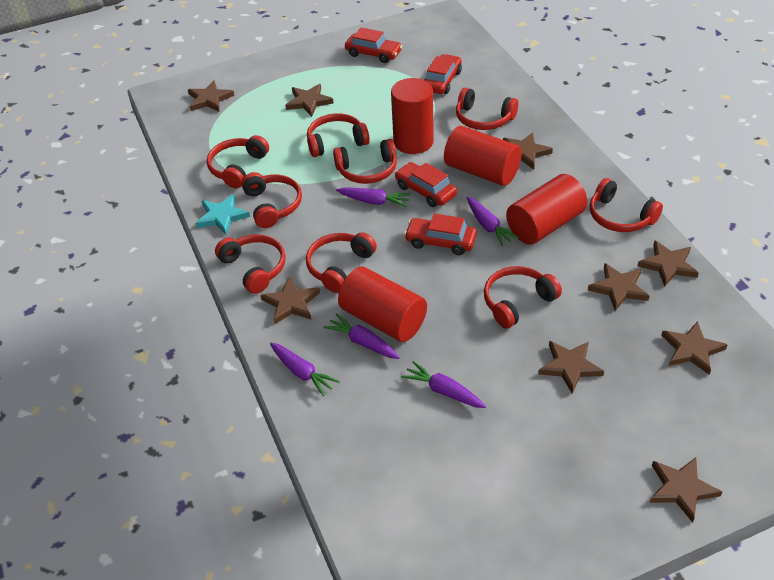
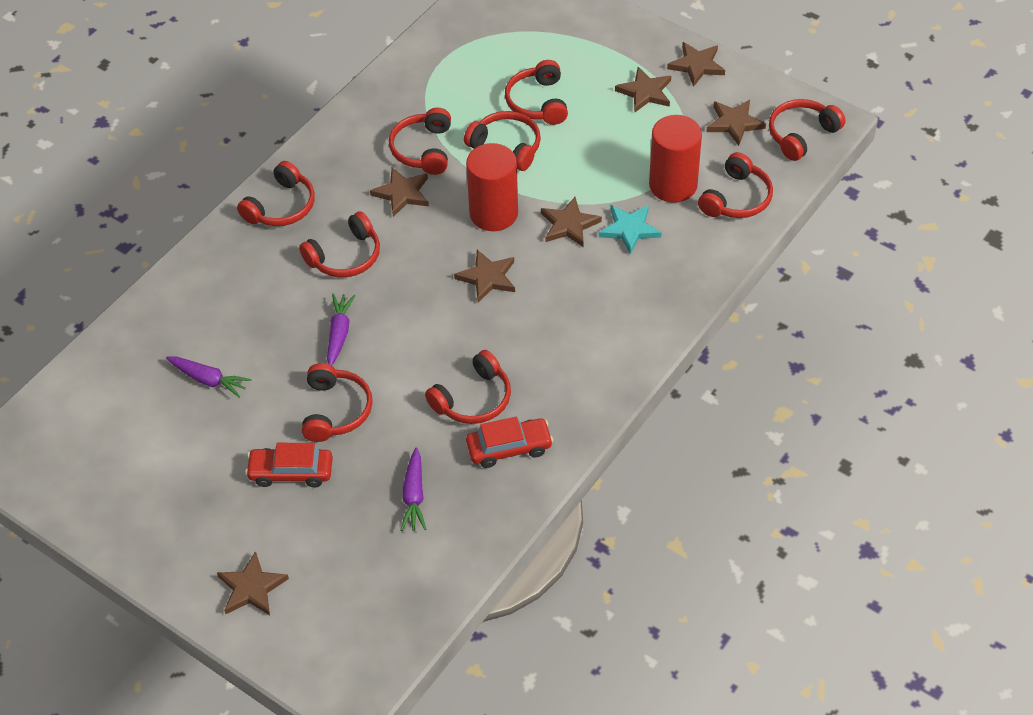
brown star: 9 -> 7
purple carrot: 5 -> 3
red car: 4 -> 2
red cylinder: 4 -> 2

